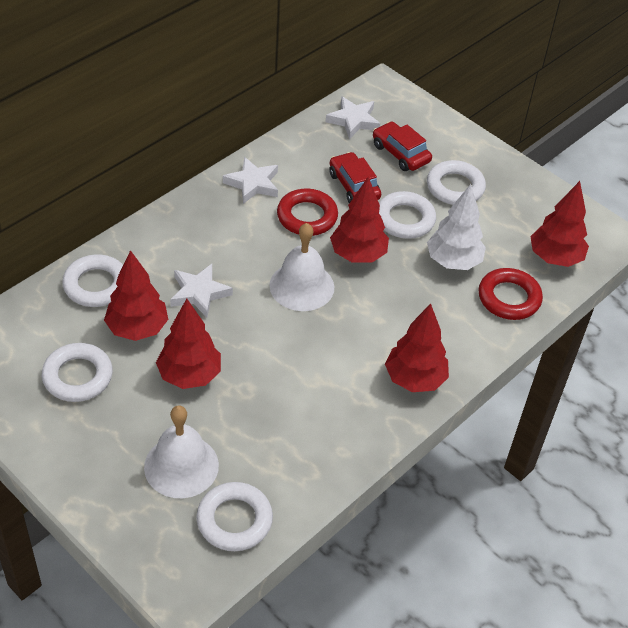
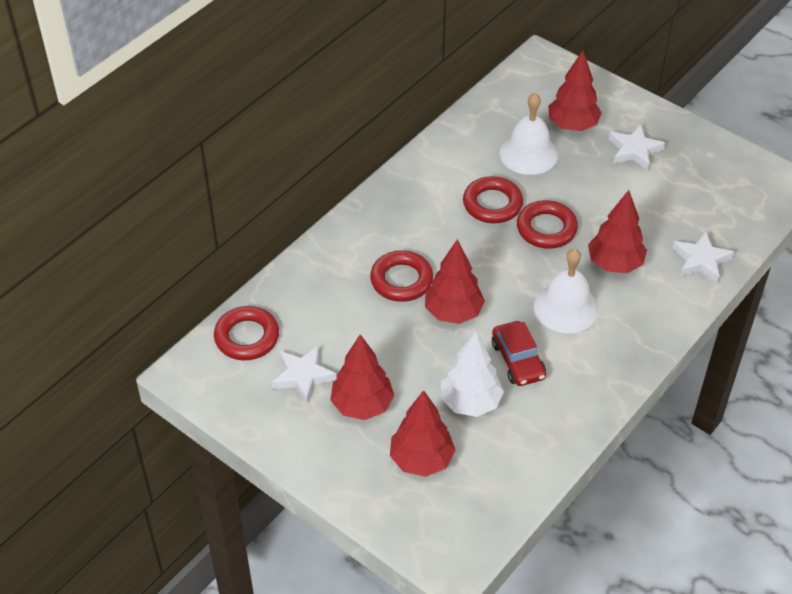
red car: 2 -> 1
red ring: 2 -> 4
white ring: 5 -> 0

